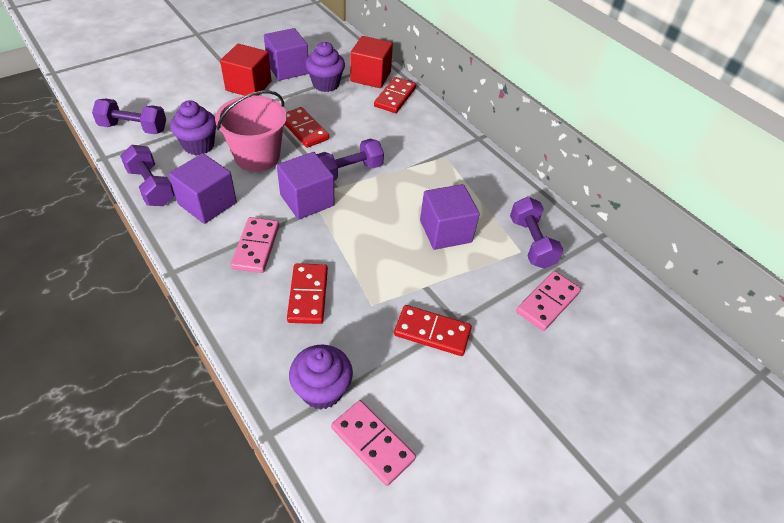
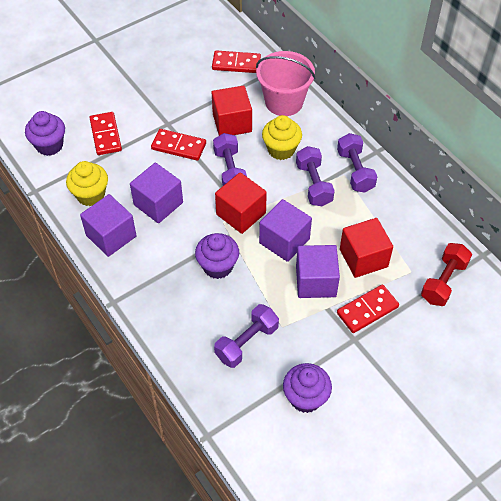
pink domino: 3 -> 0
red cube: 2 -> 3
red dumbbell: 0 -> 1
yellow cupcake: 0 -> 2

